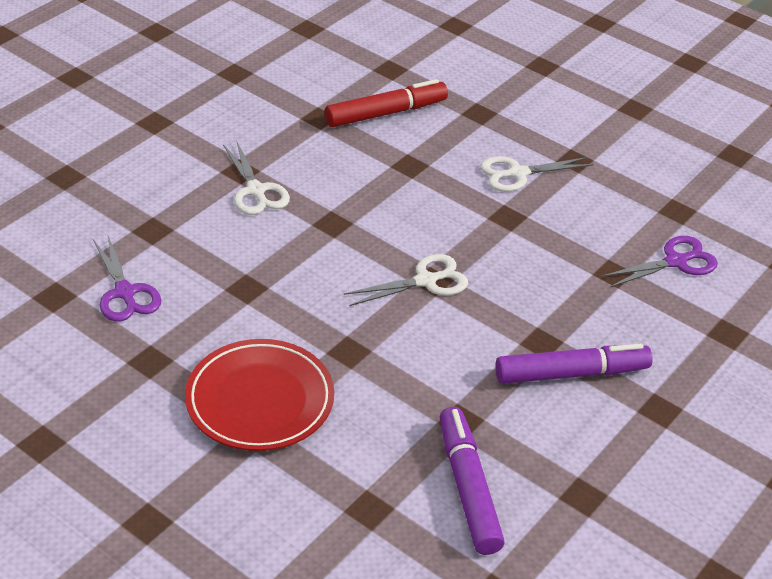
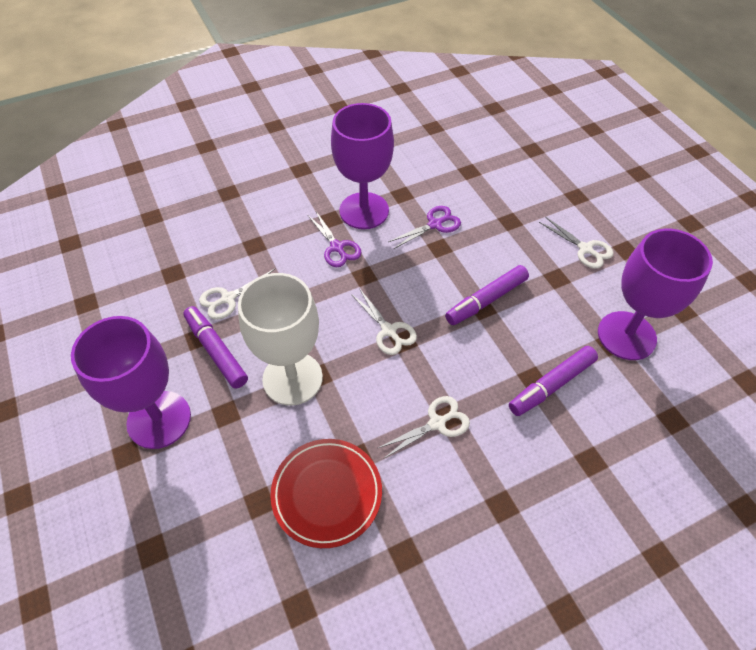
purple goblet: 0 -> 3
purple marker: 2 -> 3
red marker: 1 -> 0
white goblet: 0 -> 1
white scissors: 3 -> 4

